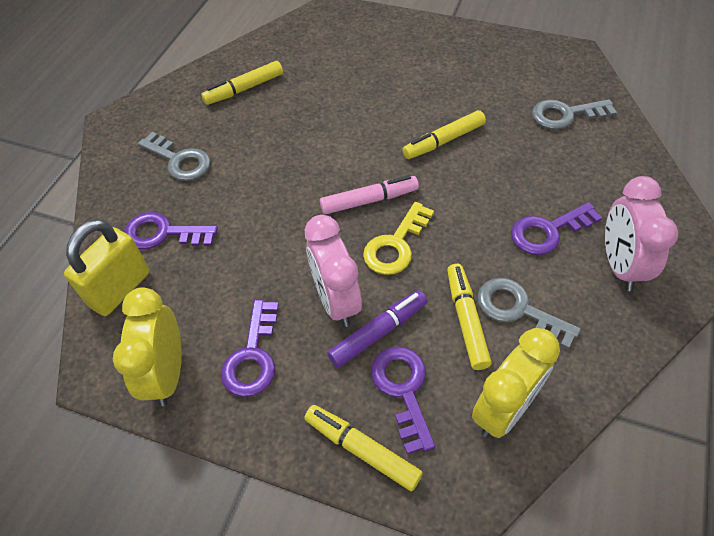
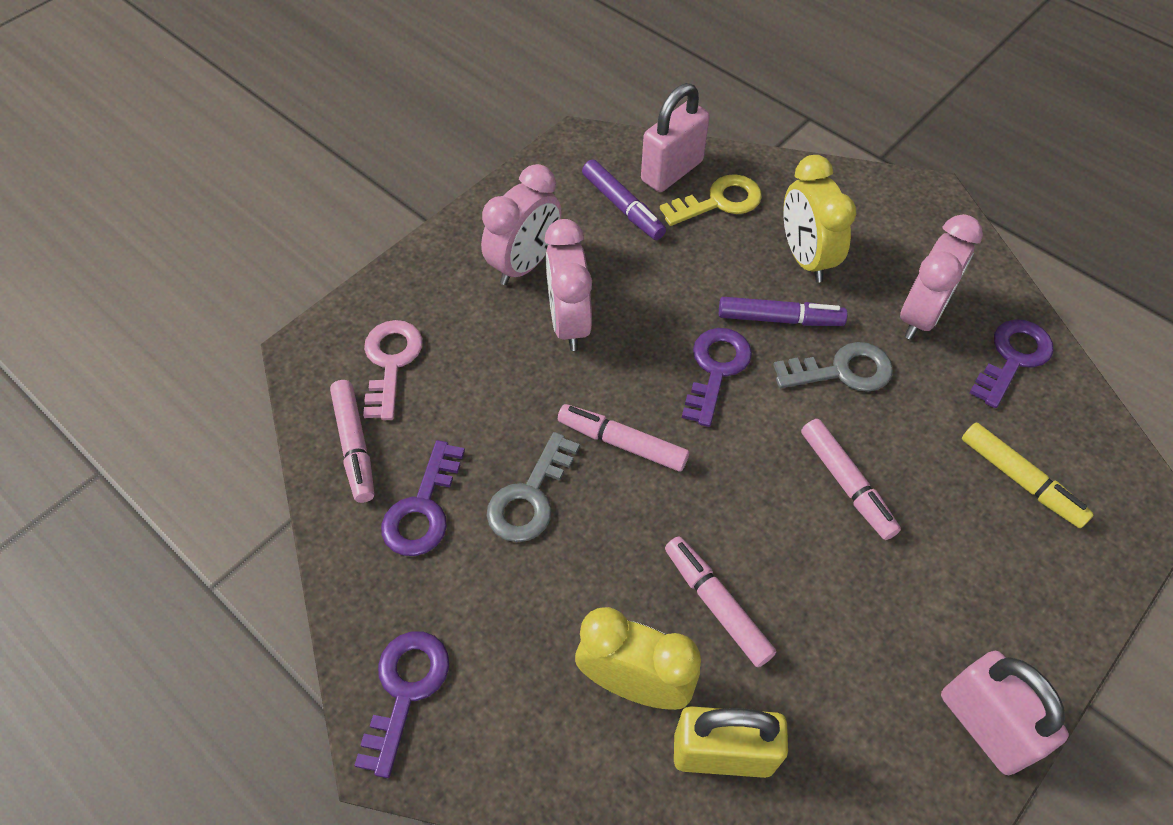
grey key: 3 -> 2
pink clock: 2 -> 3
pink key: 0 -> 1
pink marker: 1 -> 4
pink padlock: 0 -> 2
purple marker: 1 -> 2
yellow marker: 4 -> 1

